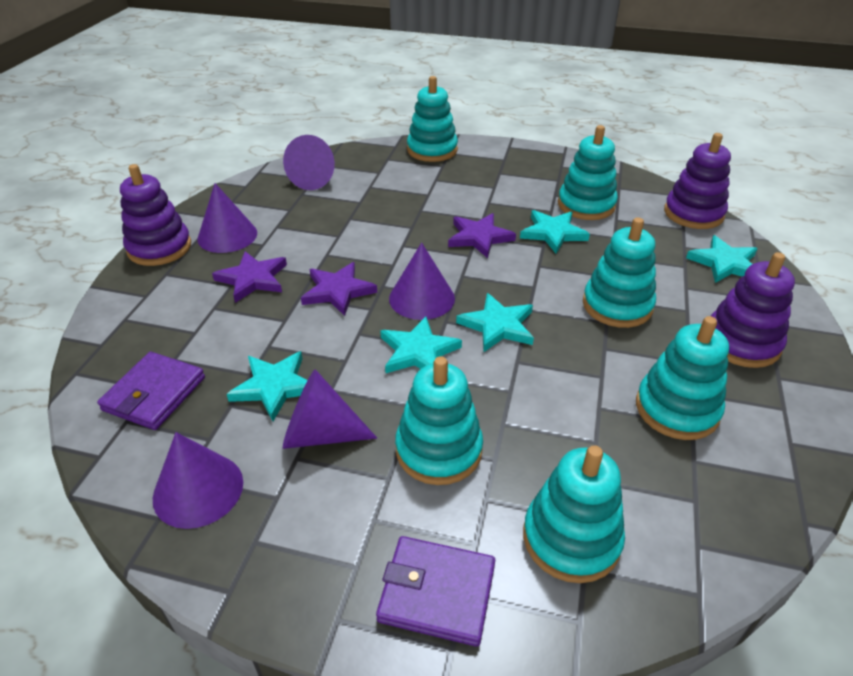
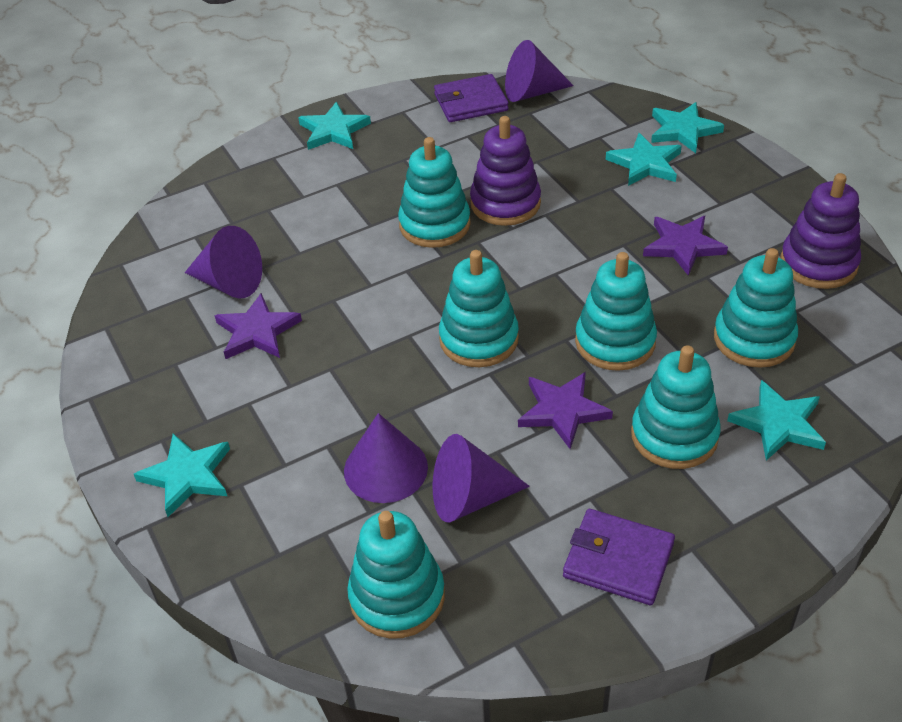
purple cone: 5 -> 4
purple stacking toy: 3 -> 2

